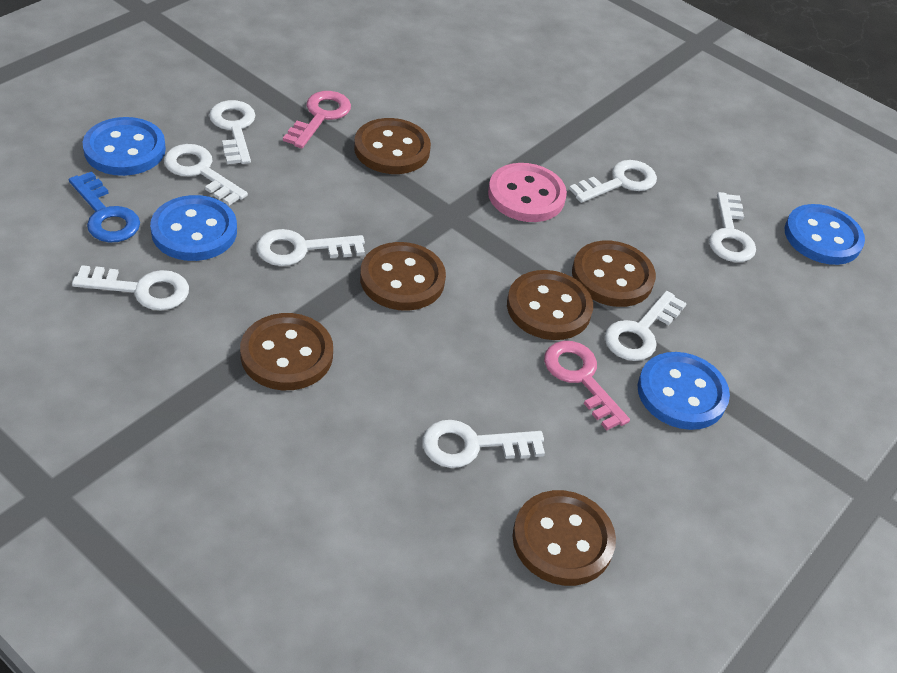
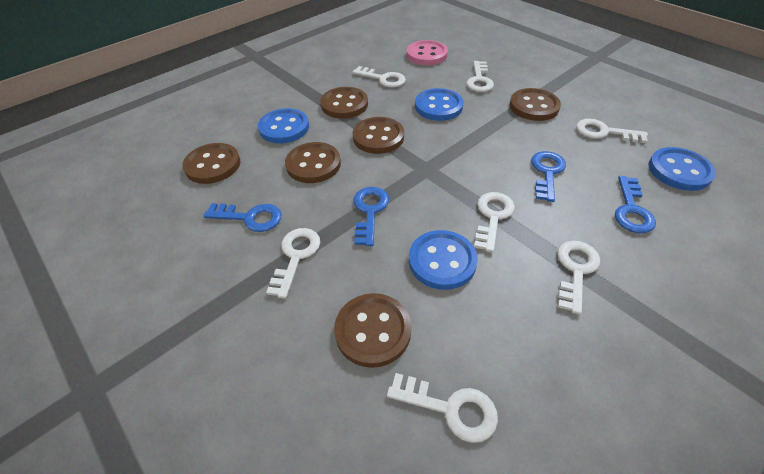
blue key: 1 -> 4
pink key: 2 -> 0
white key: 8 -> 7

